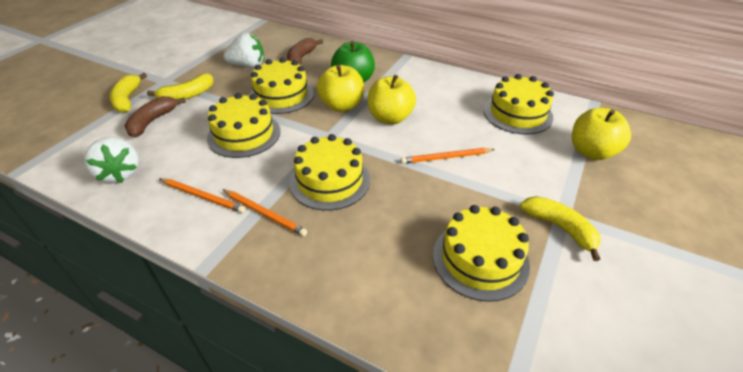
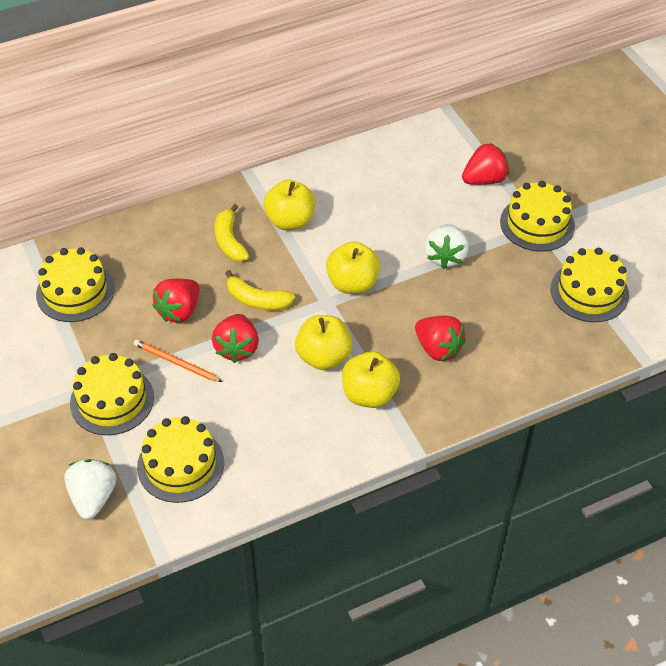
brown banana: 2 -> 0
green apple: 1 -> 0
orange pencil: 3 -> 1
red strawberry: 0 -> 4
yellow apple: 3 -> 4
yellow banana: 3 -> 2

